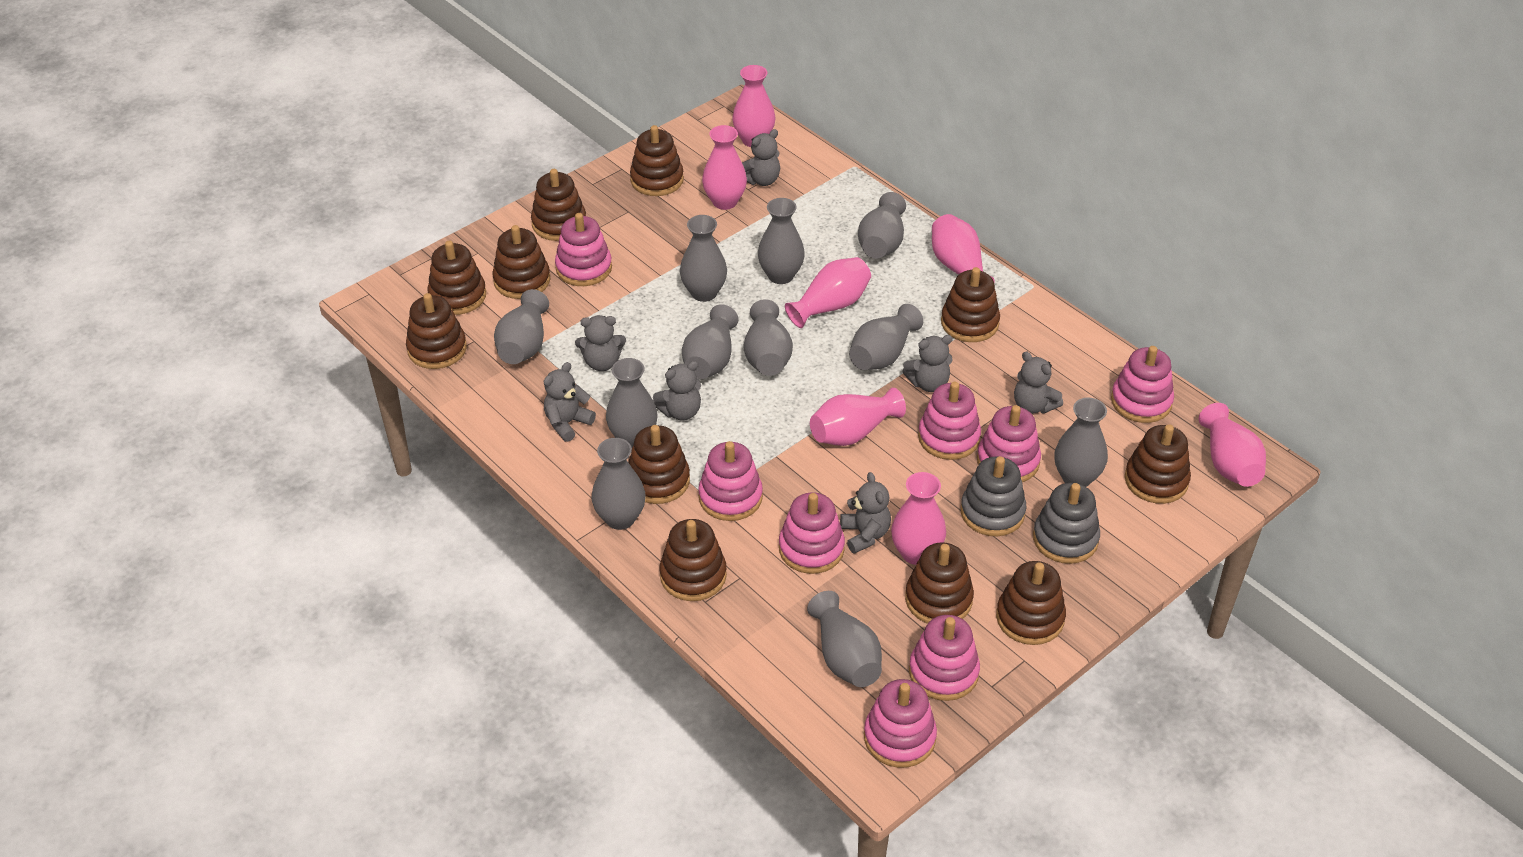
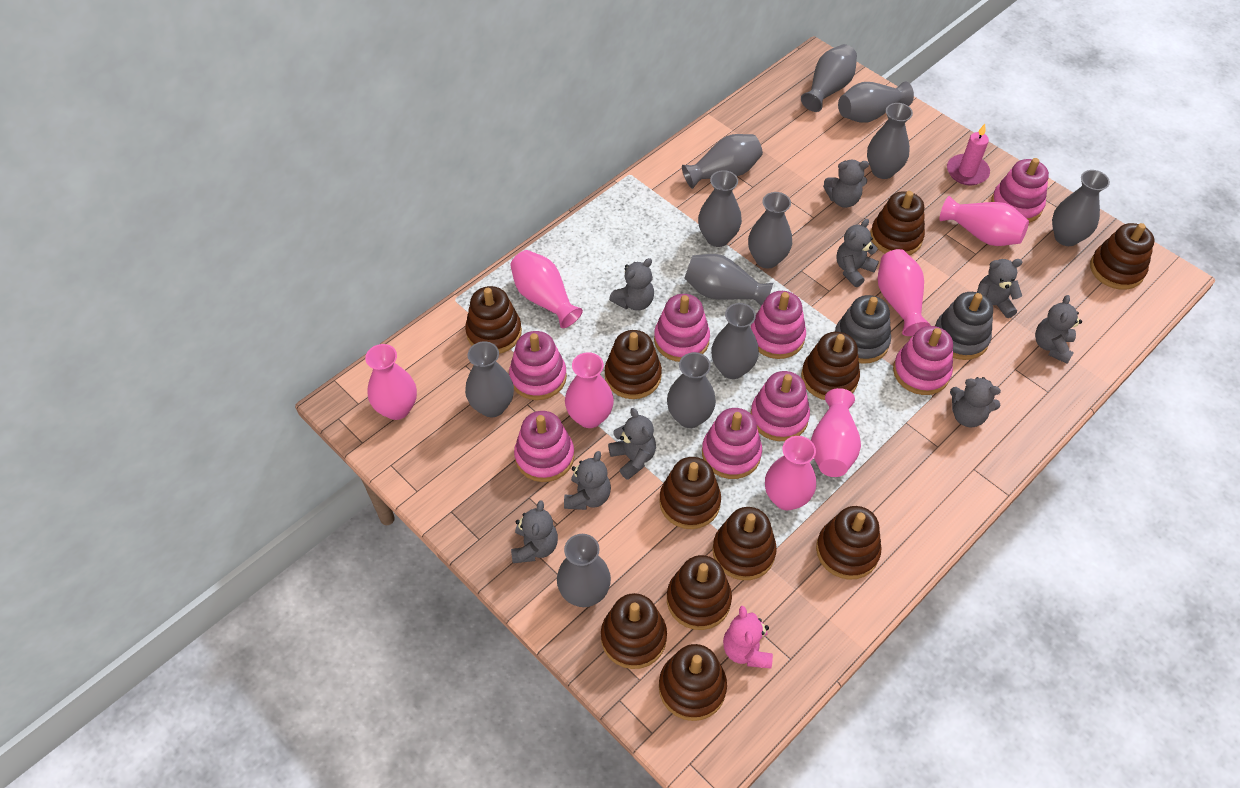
grey teddy bear: 7 -> 9
grey vase: 11 -> 12
pink candle: 0 -> 1
pink teddy bear: 0 -> 1

